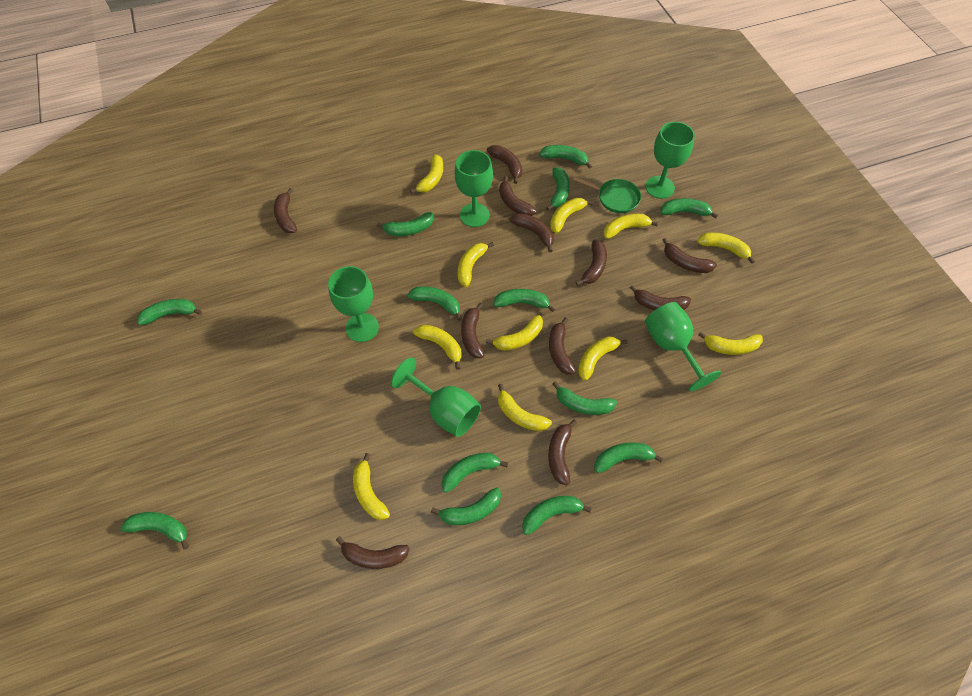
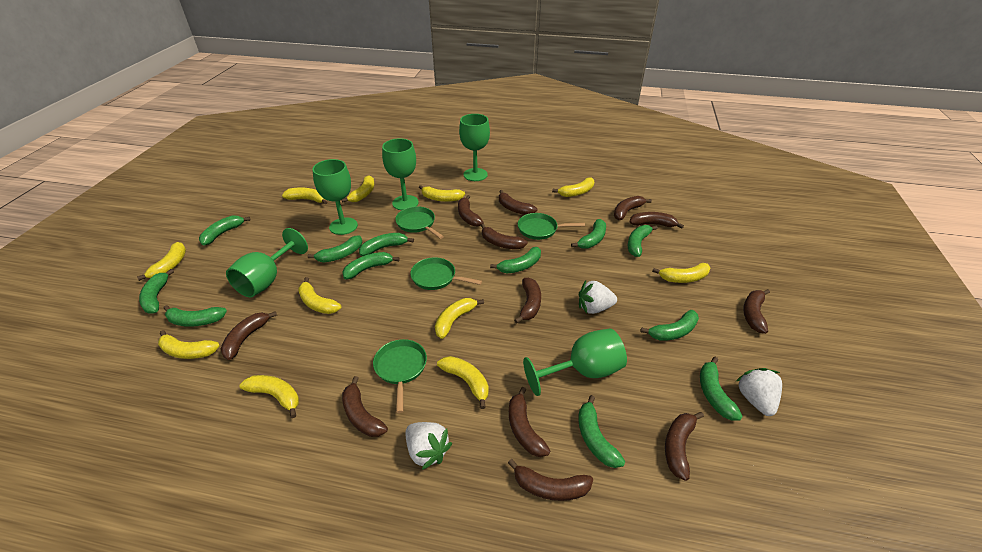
brown banana: 11 -> 12
green banana: 13 -> 12
green pan: 1 -> 4
white strawberry: 0 -> 3

